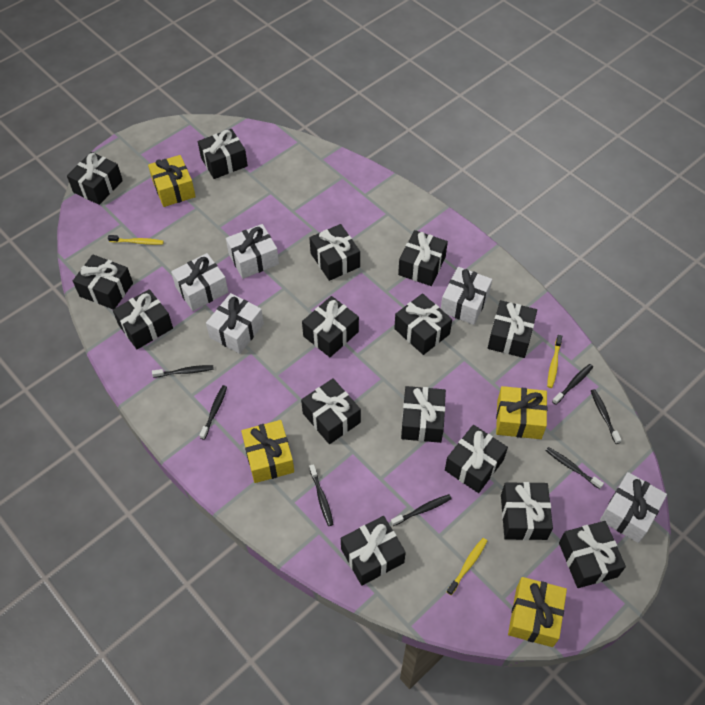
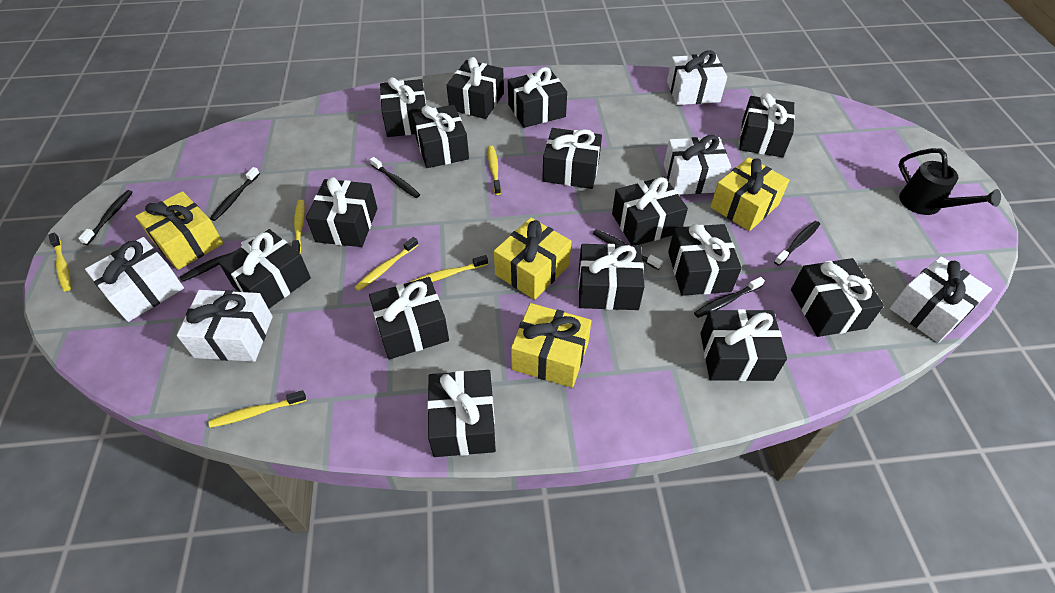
black watering can: 0 -> 1
yellow toothbrush: 3 -> 6

